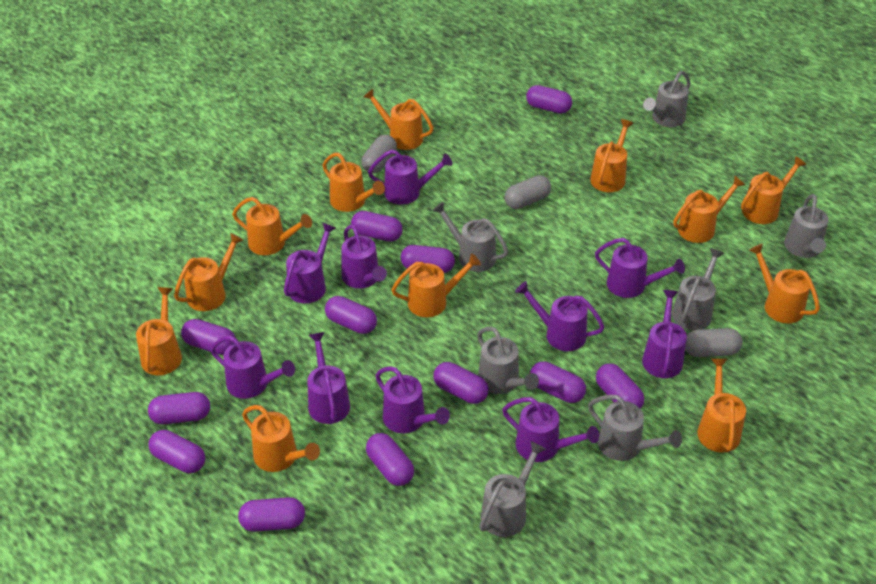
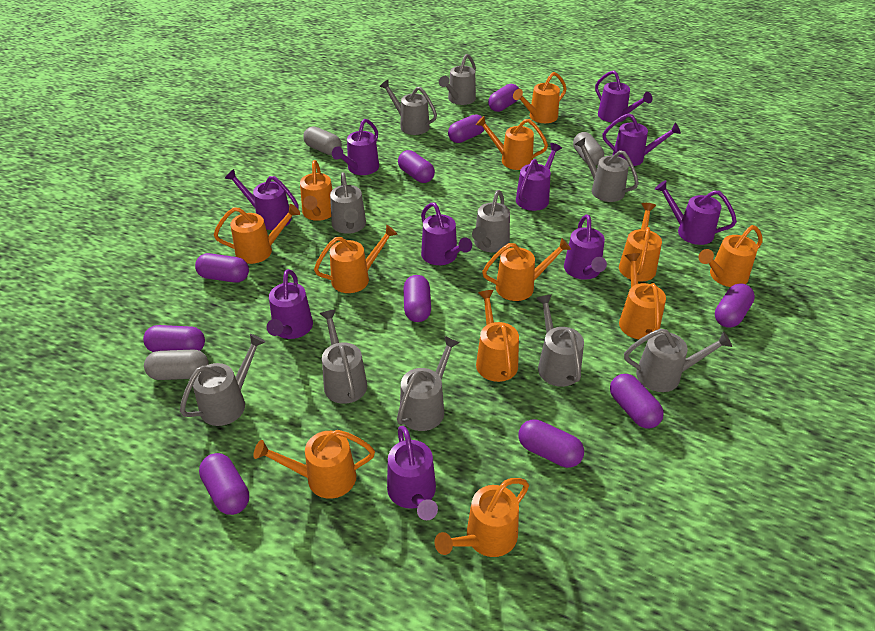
grey watering can: 7 -> 10
purple capsule: 12 -> 10

